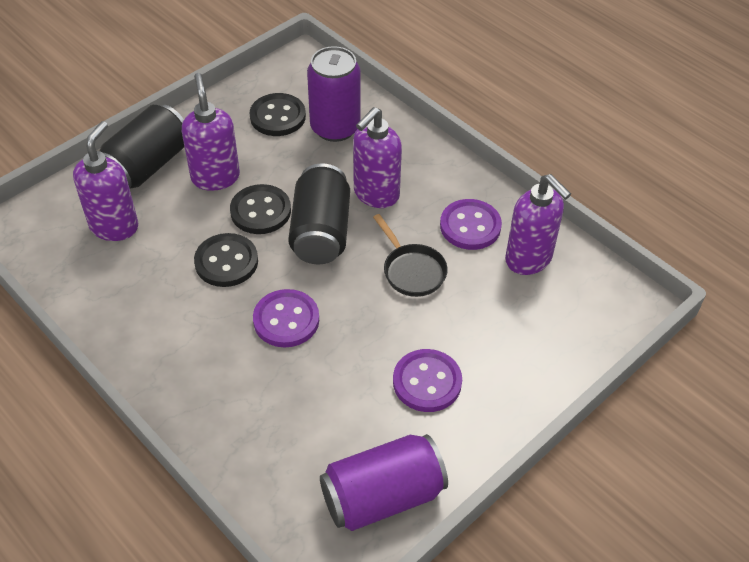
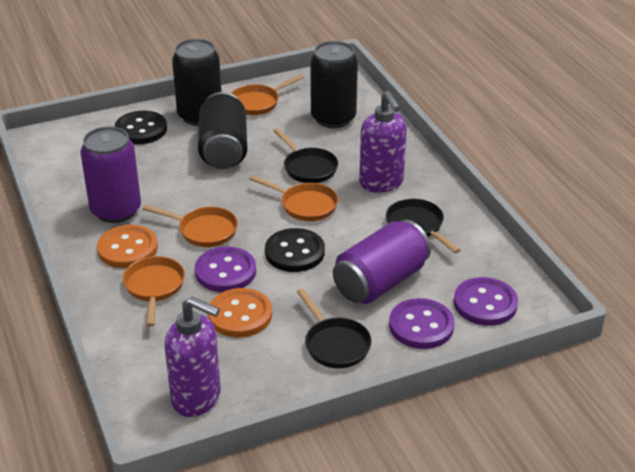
black button: 3 -> 2
black can: 2 -> 3
black pan: 1 -> 3
orange button: 0 -> 2
orange pan: 0 -> 4
purple soap dispenser: 4 -> 2

